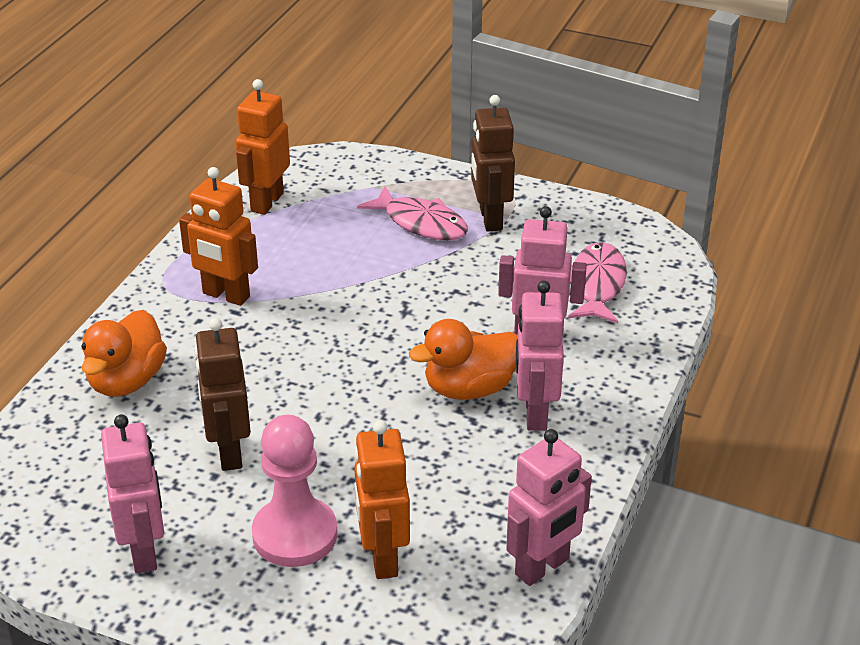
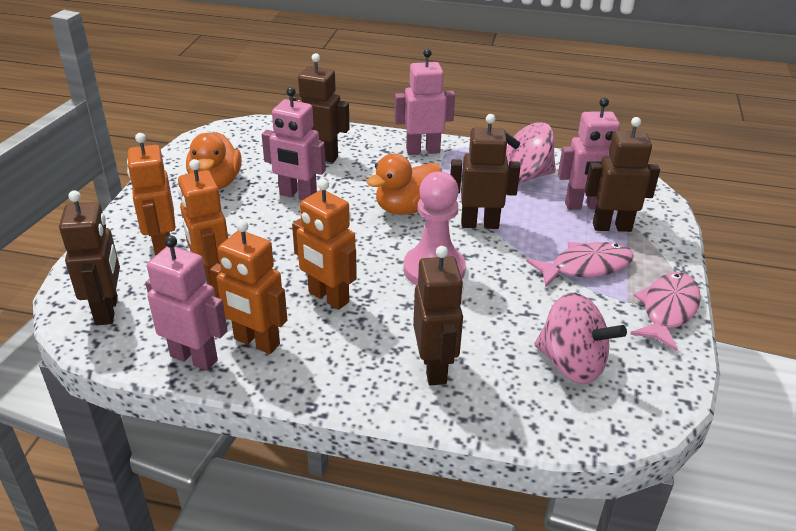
brown robot: 2 -> 5
orange robot: 3 -> 4
pink spinning top: 0 -> 2

